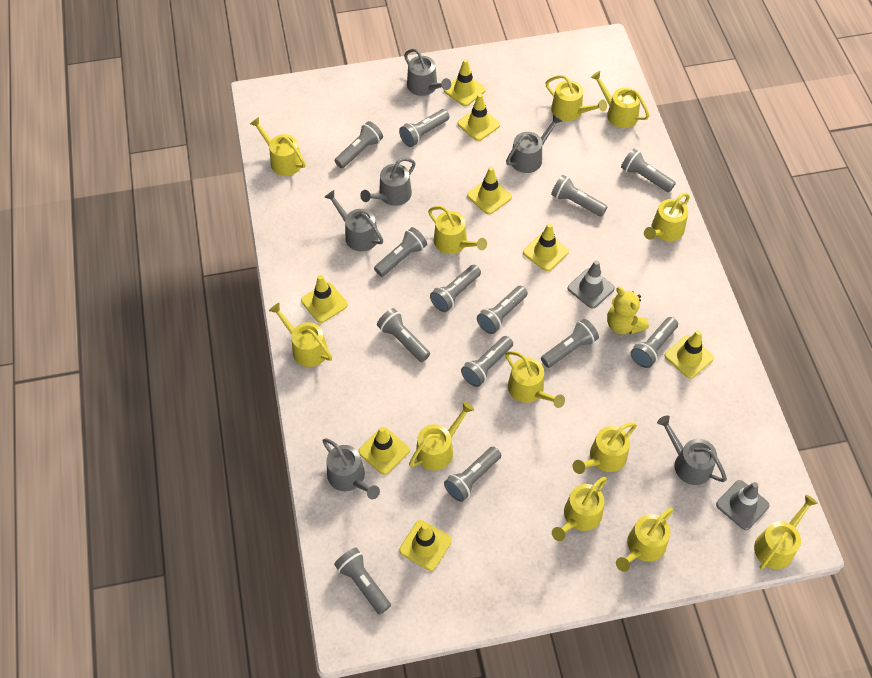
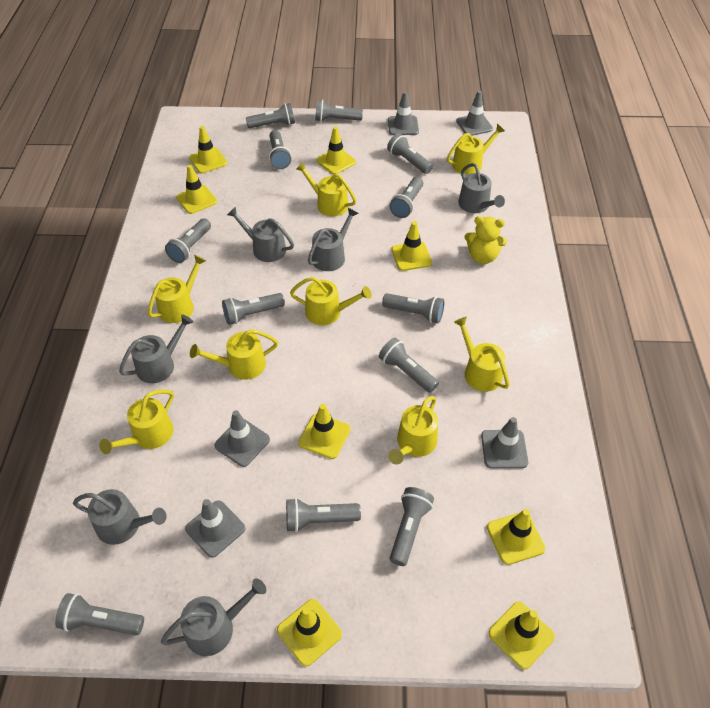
grey flashlight: 13 -> 12
grey traffic cone: 2 -> 5
yellow watering can: 12 -> 8

